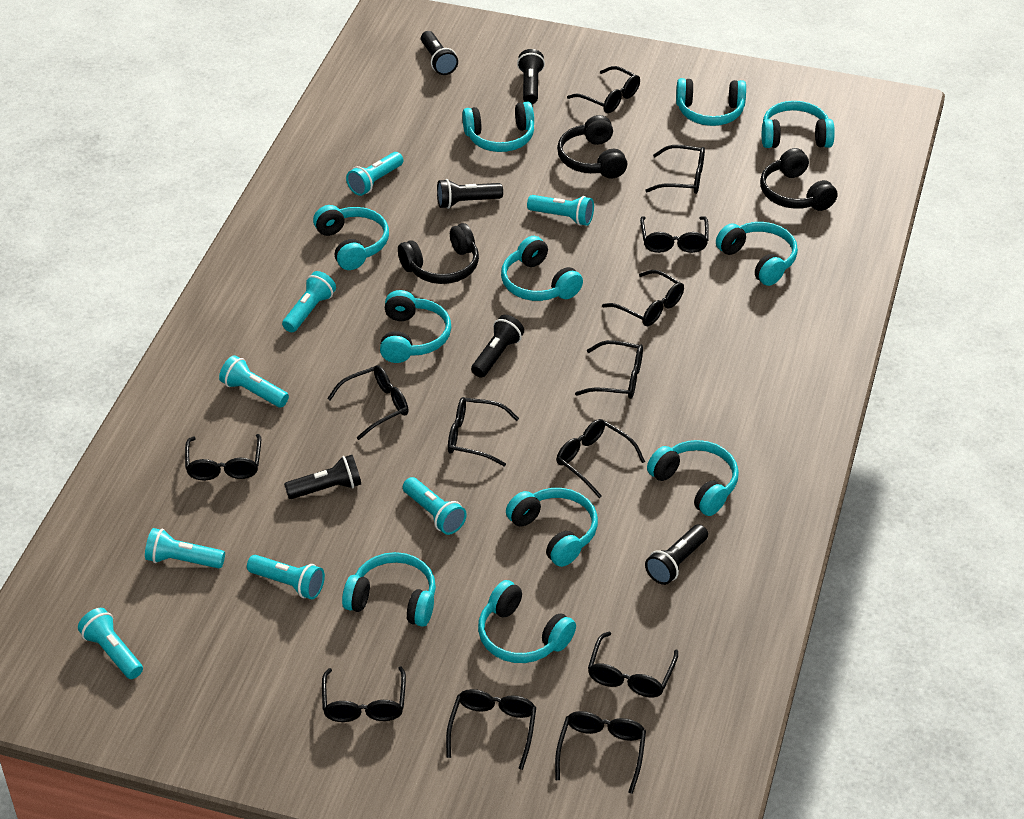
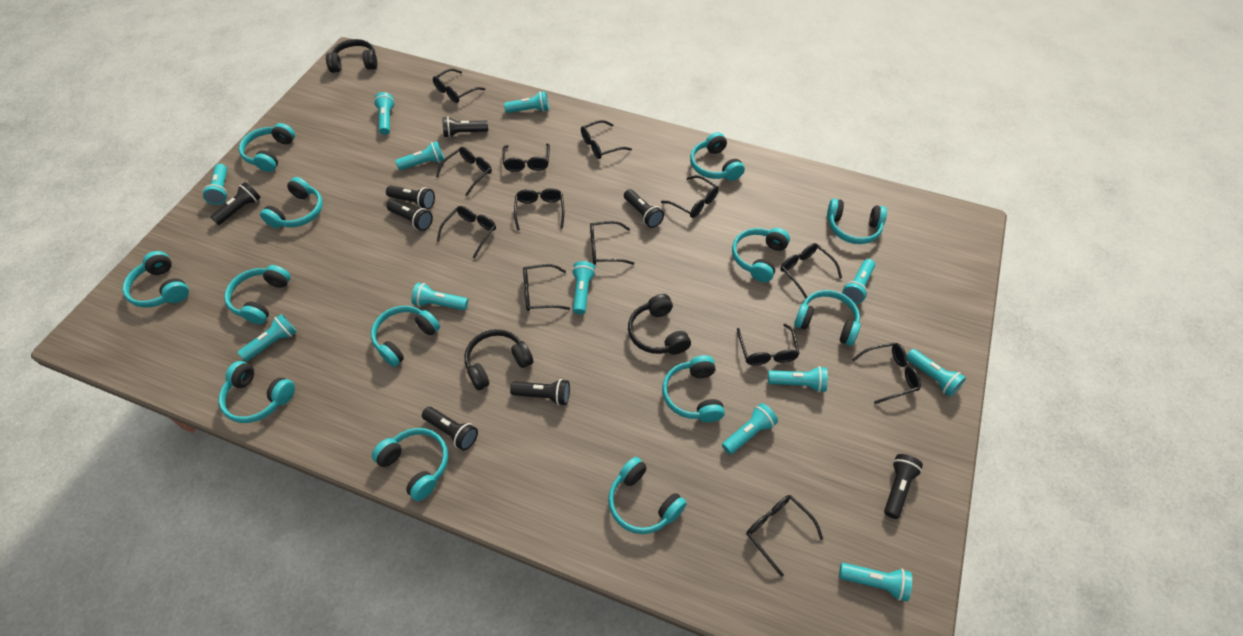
black flashlight: 6 -> 8
turquoise flashlight: 8 -> 12
turquoise headphones: 11 -> 13

